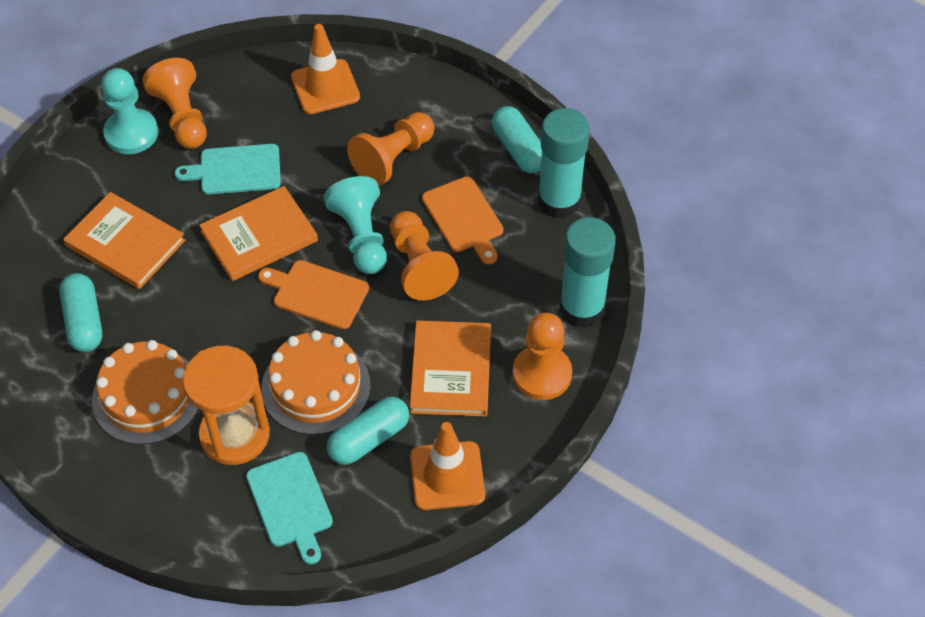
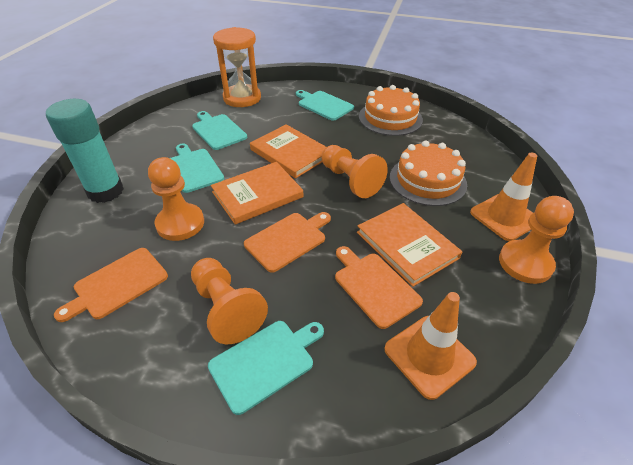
orange cutting board: 2 -> 3
turquoise capsule: 3 -> 0
turquoise cutting board: 2 -> 4
turquoise glue stick: 2 -> 1
turquoise pawn: 2 -> 0

